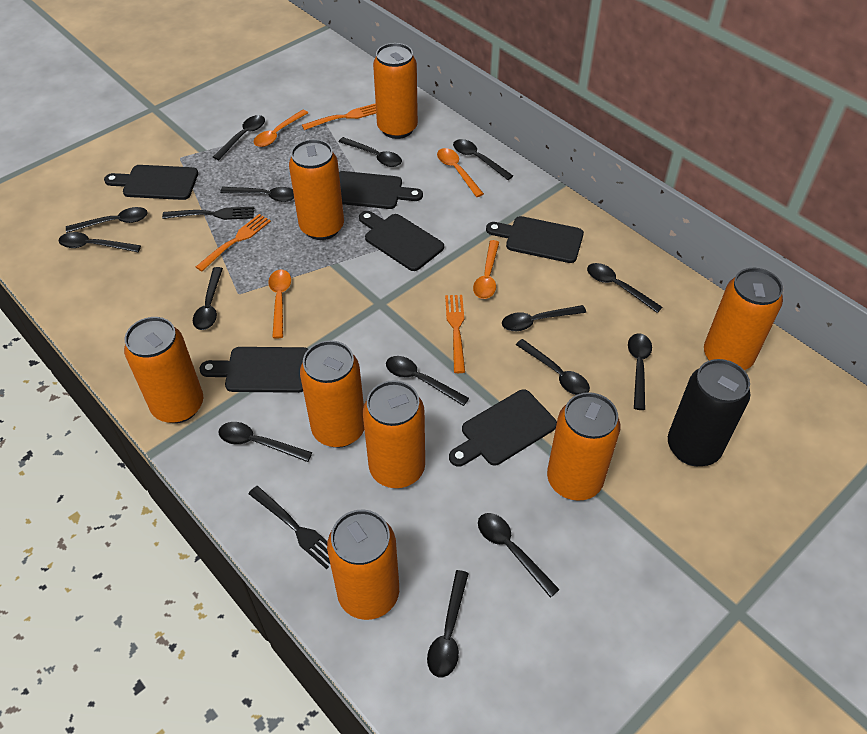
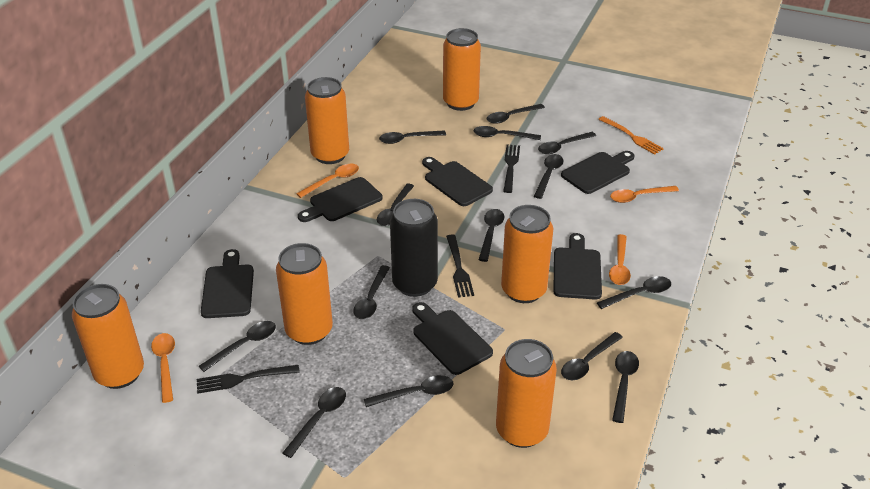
black fork: 2 -> 3
black spoon: 15 -> 14
orange can: 8 -> 6
orange fork: 3 -> 1

